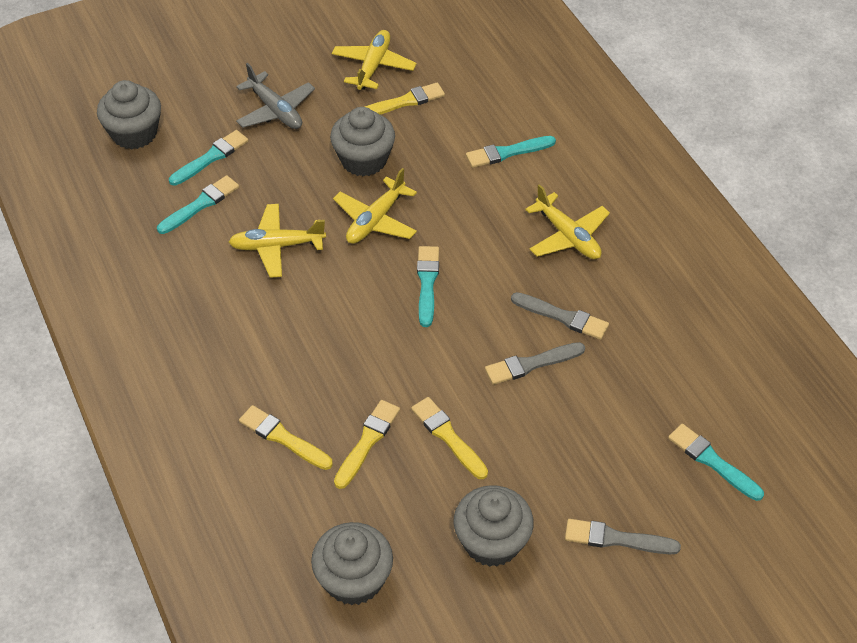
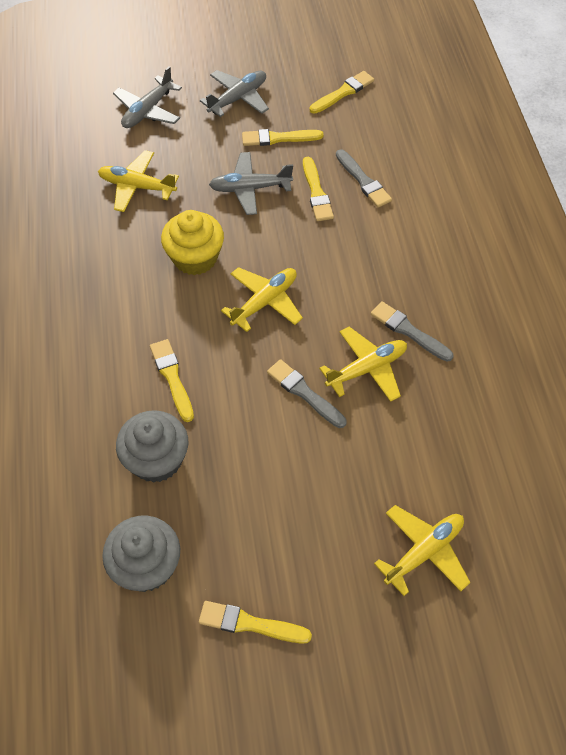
grey cupcake: 4 -> 2
grey plane: 1 -> 3
turquoise brush: 5 -> 0
yellow brush: 4 -> 5
yellow cupcake: 0 -> 1

